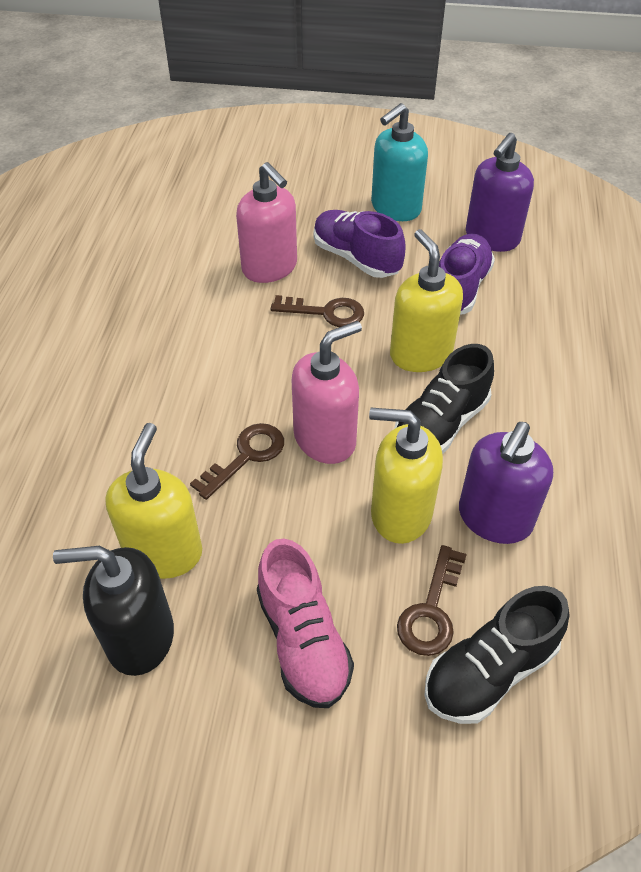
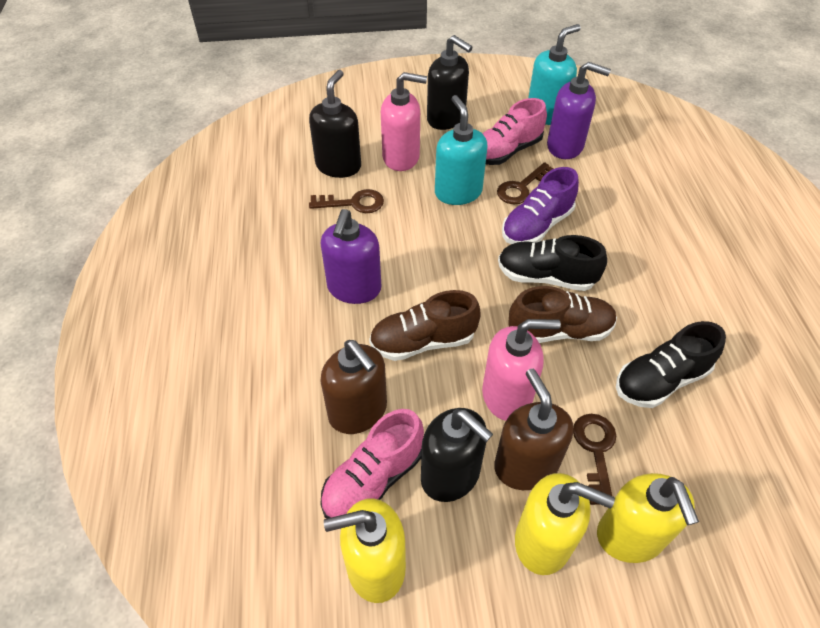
black soap dispenser: 1 -> 3
brown shoe: 0 -> 2
brown soap dispenser: 0 -> 2
pink shoe: 1 -> 2
purple shoe: 2 -> 1
turquoise soap dispenser: 1 -> 2

